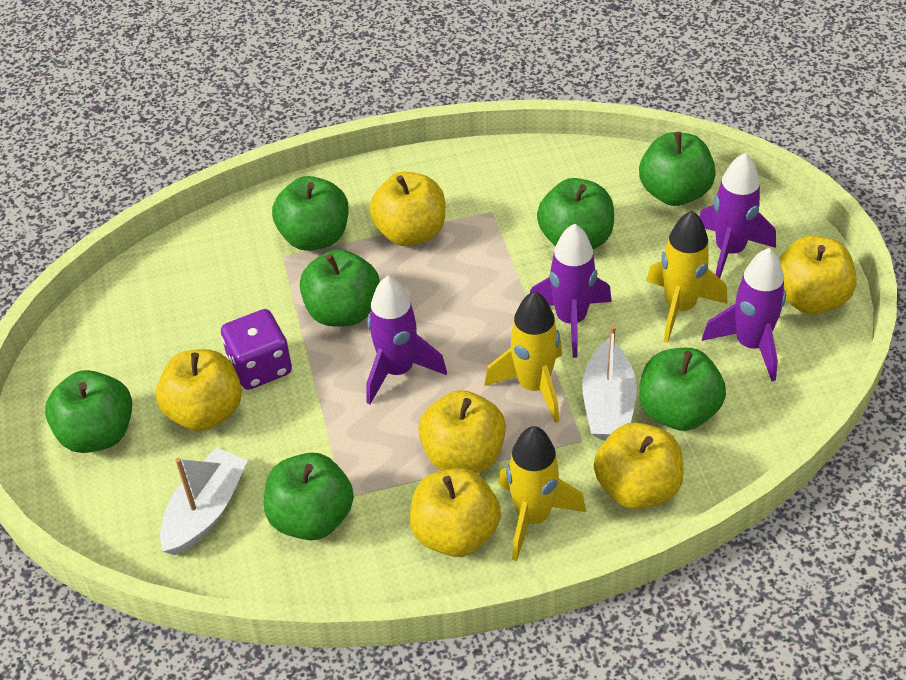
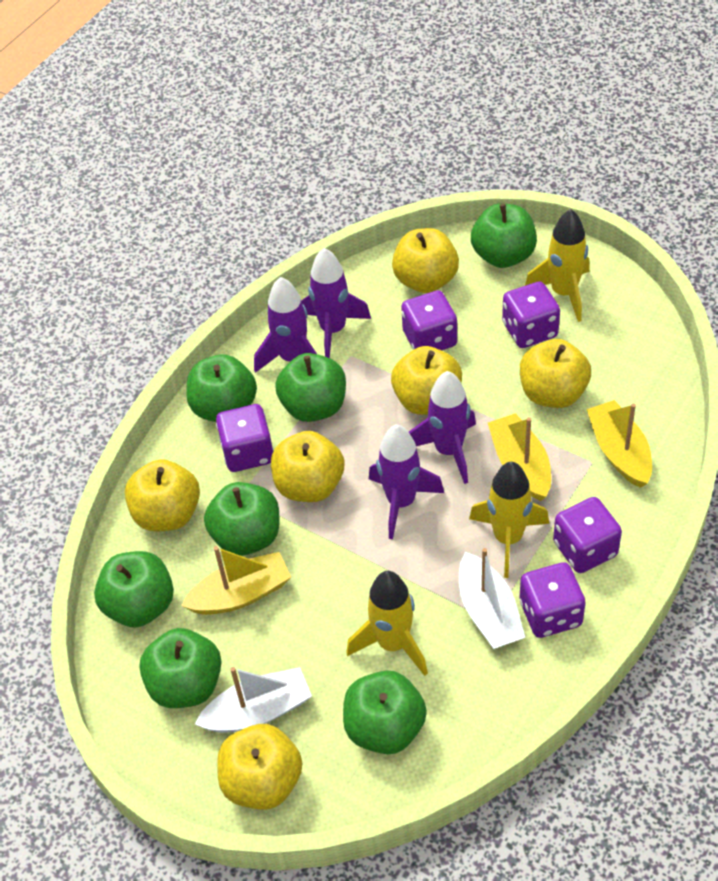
purple dice: 1 -> 5
yellow boat: 0 -> 3

